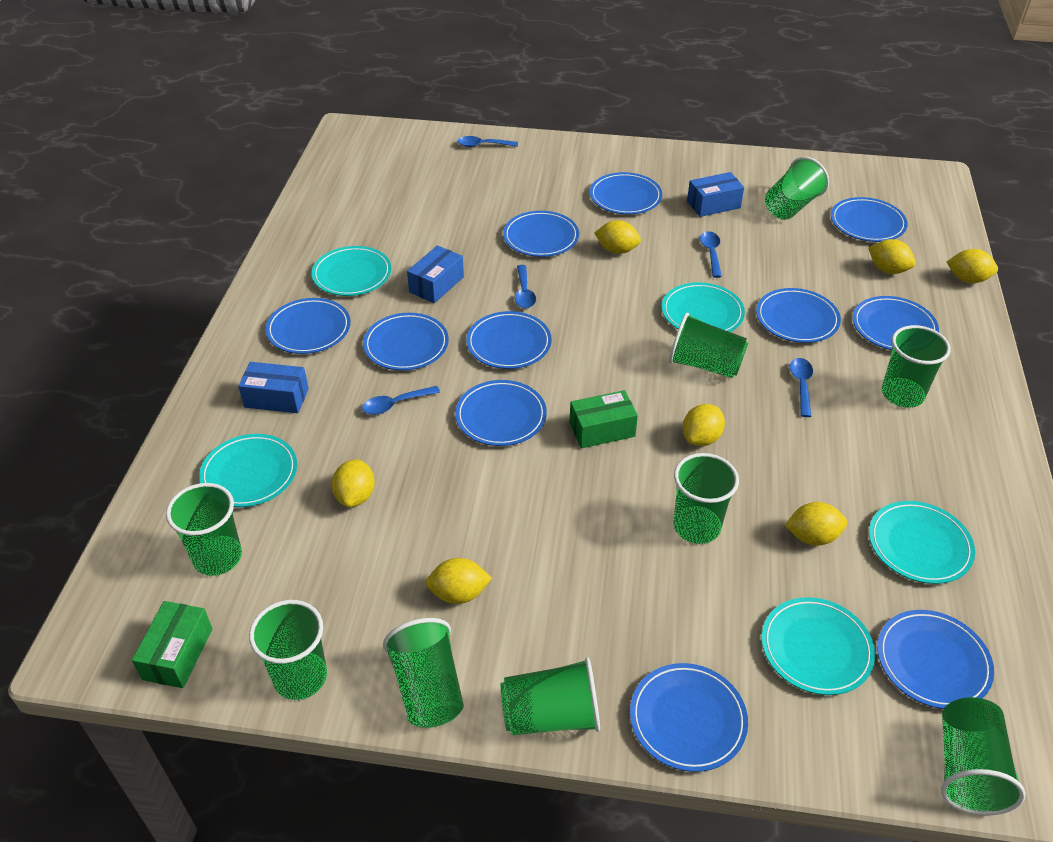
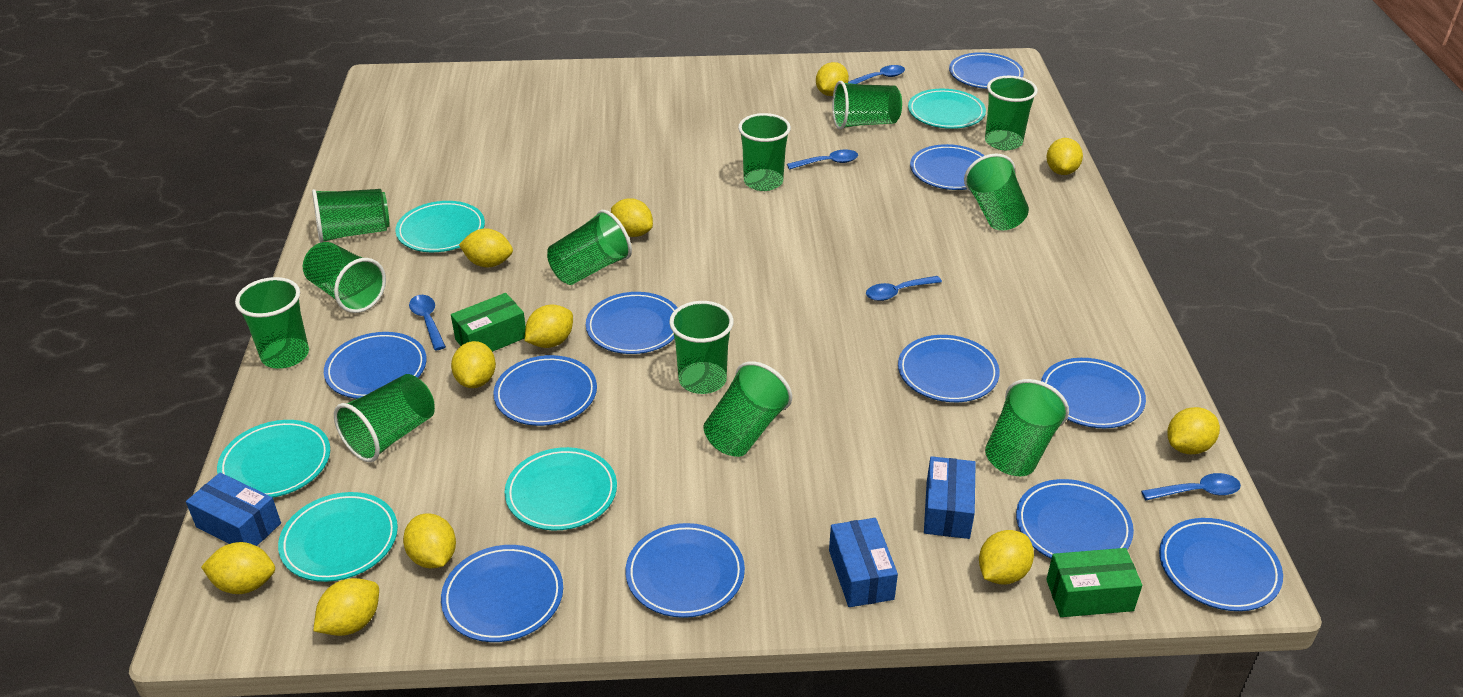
green cup: 9 -> 12
yellow lemon: 7 -> 11

